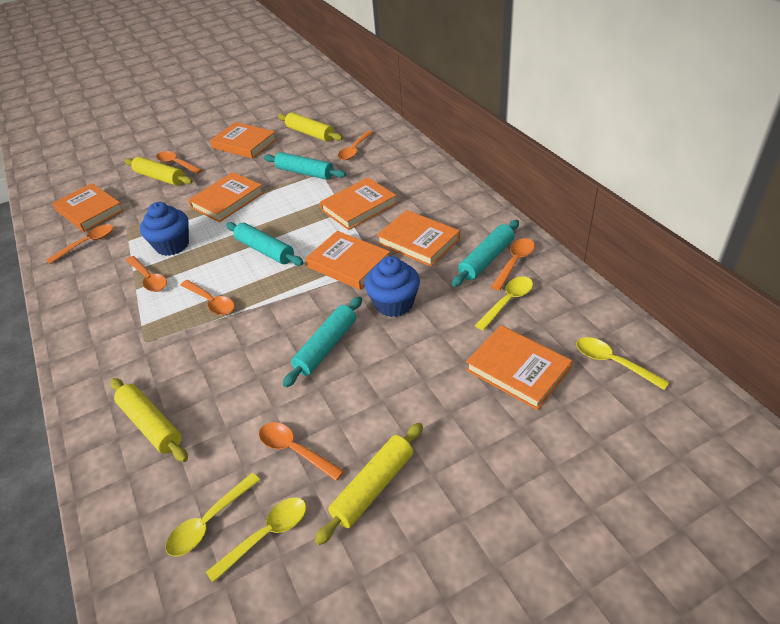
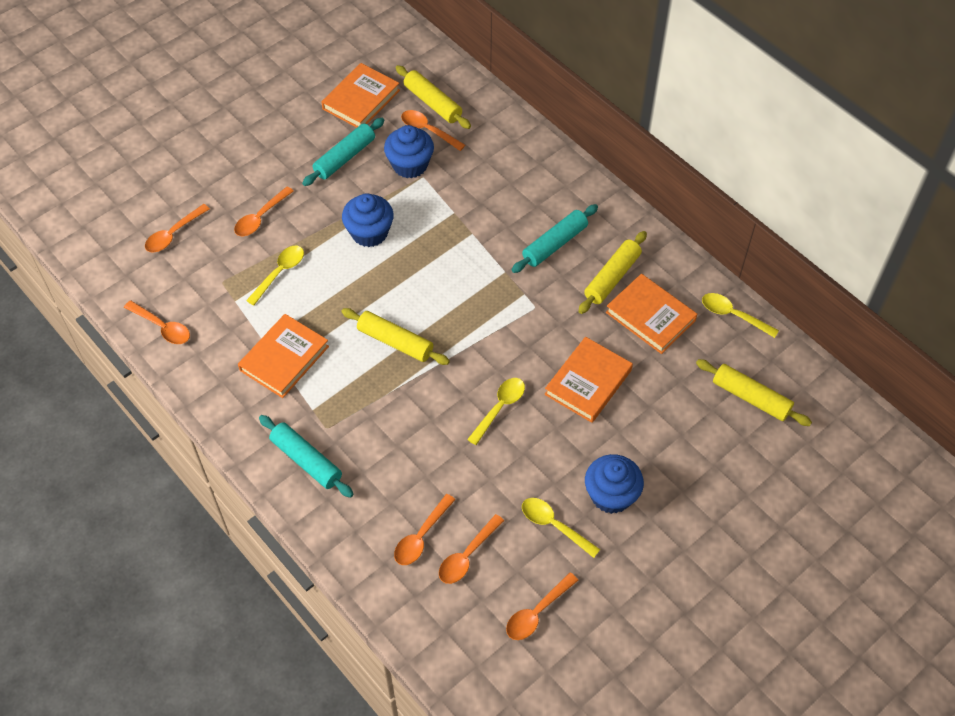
blue cupcake: 2 -> 3
orange book: 7 -> 4
turquoise rolling pin: 4 -> 3

